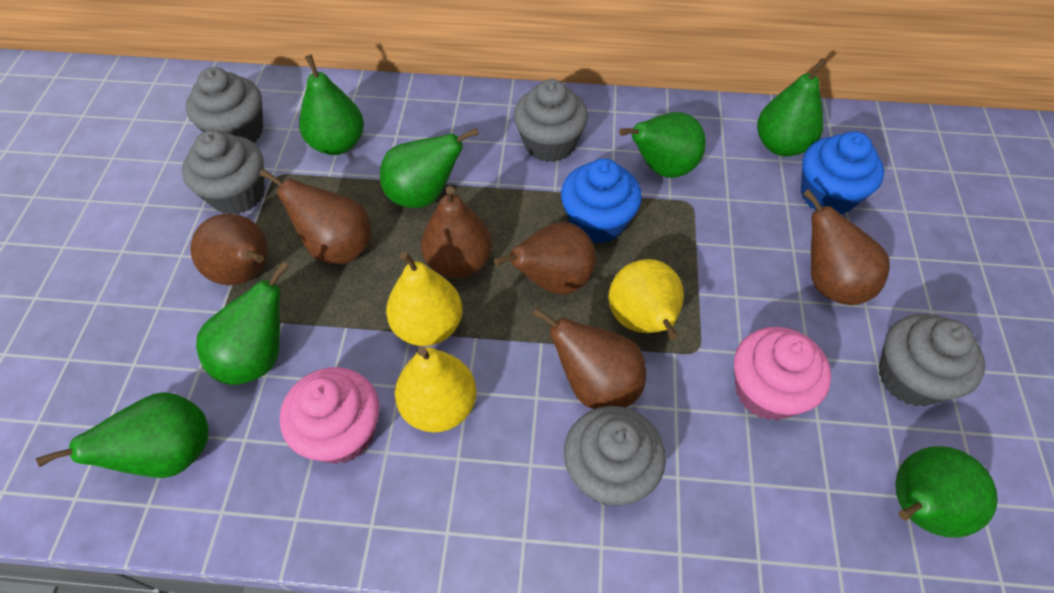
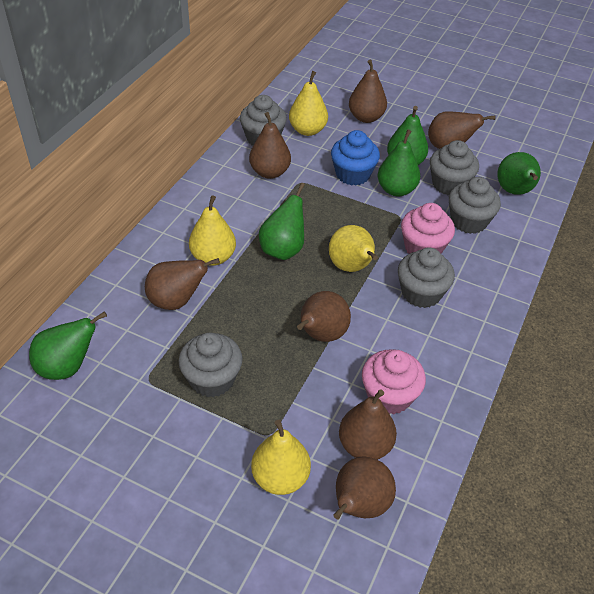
blue cupcake: 2 -> 1
brown pear: 6 -> 7
green pear: 7 -> 5
yellow pear: 3 -> 4

